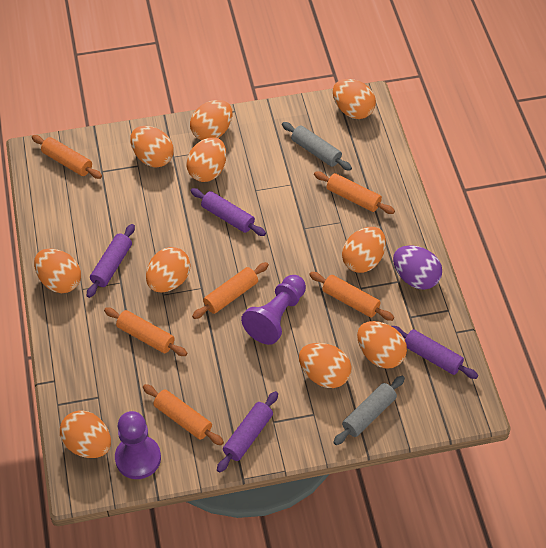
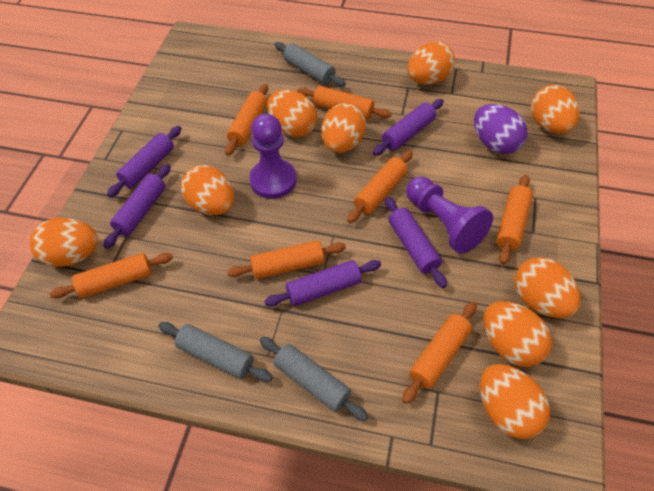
grey rolling pin: 2 -> 3
orange egg: 10 -> 9
orange rolling pin: 6 -> 7
purple rolling pin: 4 -> 5

